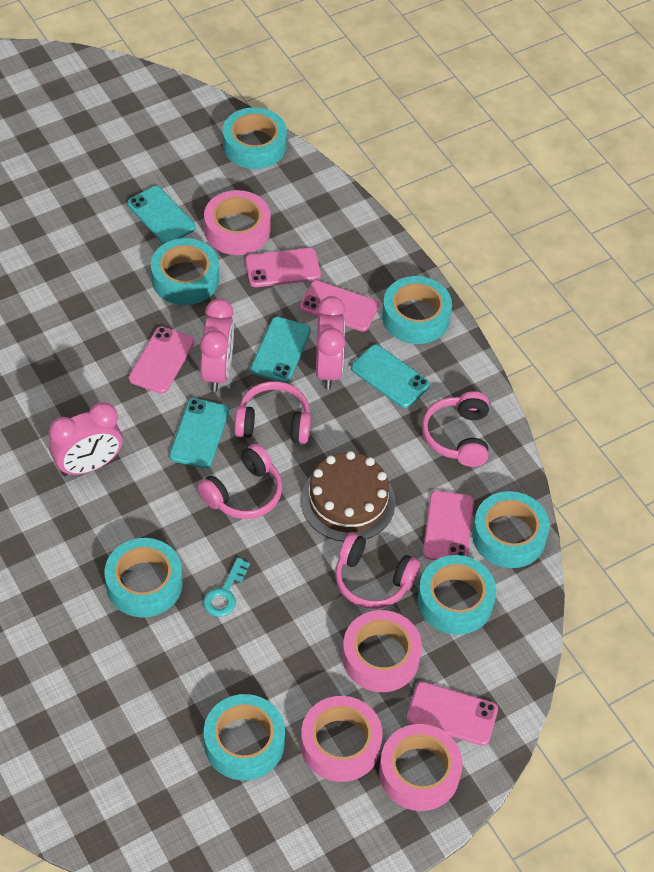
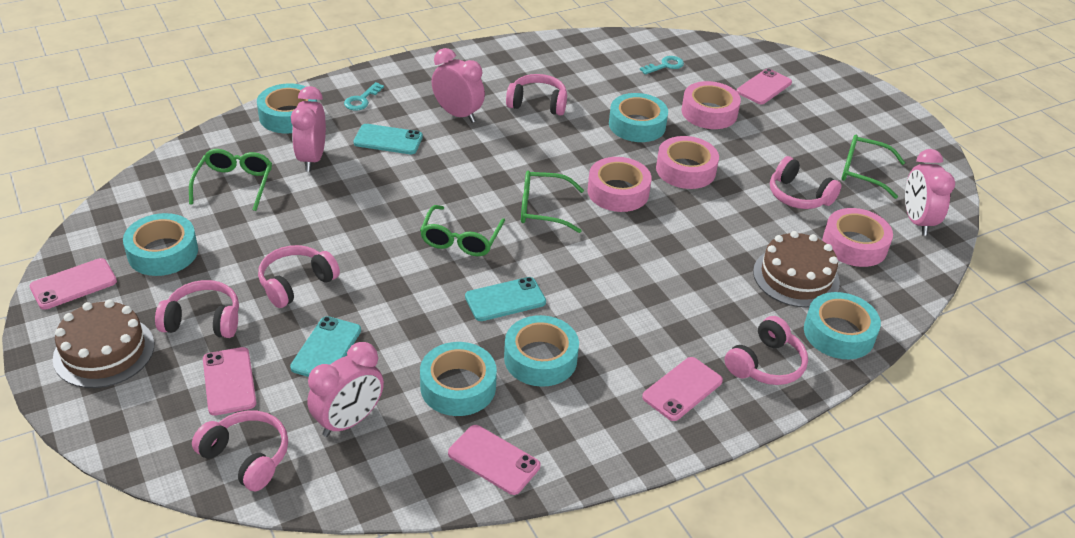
brown cake: 1 -> 2
green glasses: 0 -> 4
pink clock: 3 -> 4
pink headphones: 4 -> 6
turquoise key: 1 -> 2
turquoise phone: 4 -> 3
turquoise tape: 7 -> 6

